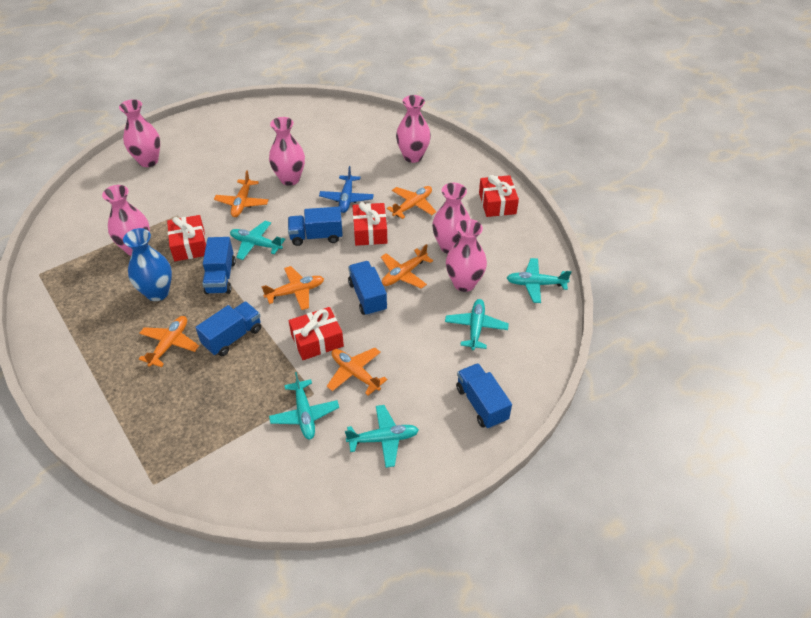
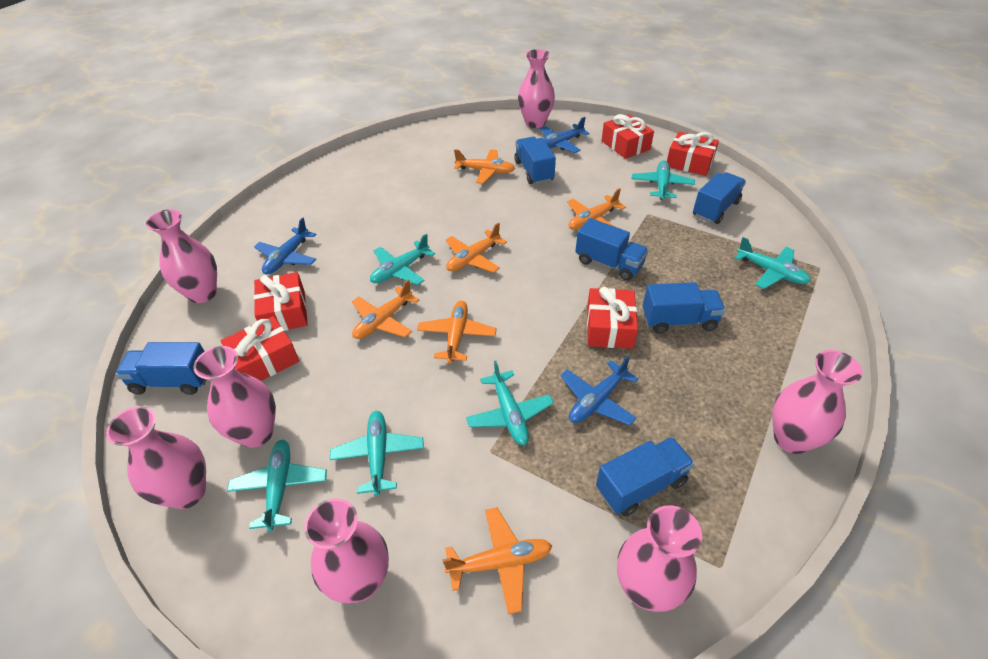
blue plane: 1 -> 3
blue truck: 5 -> 6
blue vase: 1 -> 0
pink vase: 6 -> 7
red gift: 4 -> 5
turquoise plane: 5 -> 6

